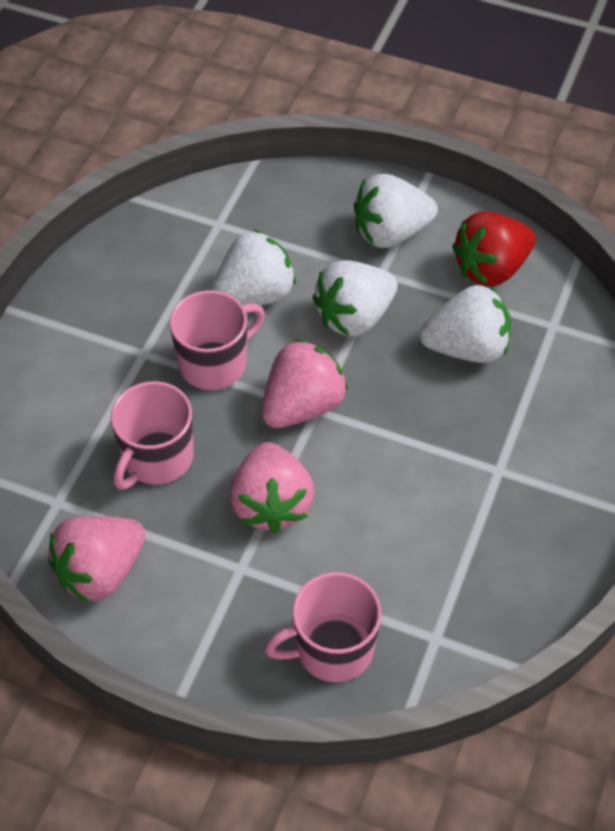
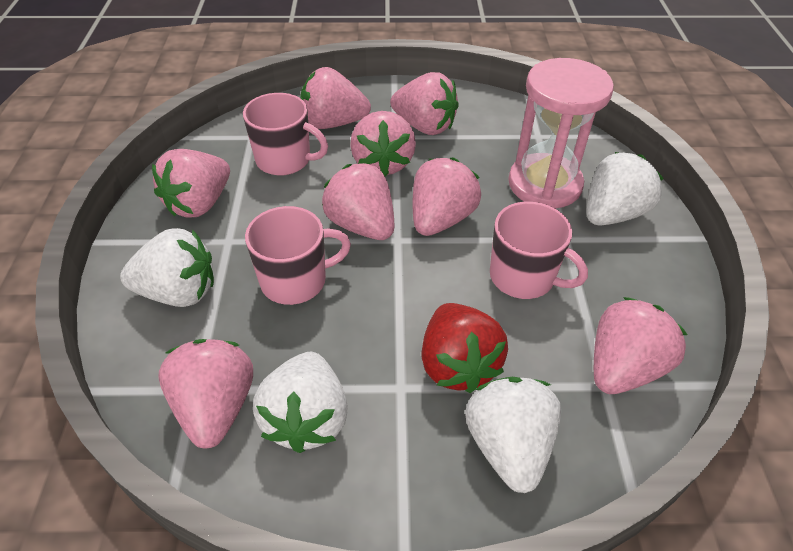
pink hourglass: 0 -> 1
pink strawberry: 3 -> 8

